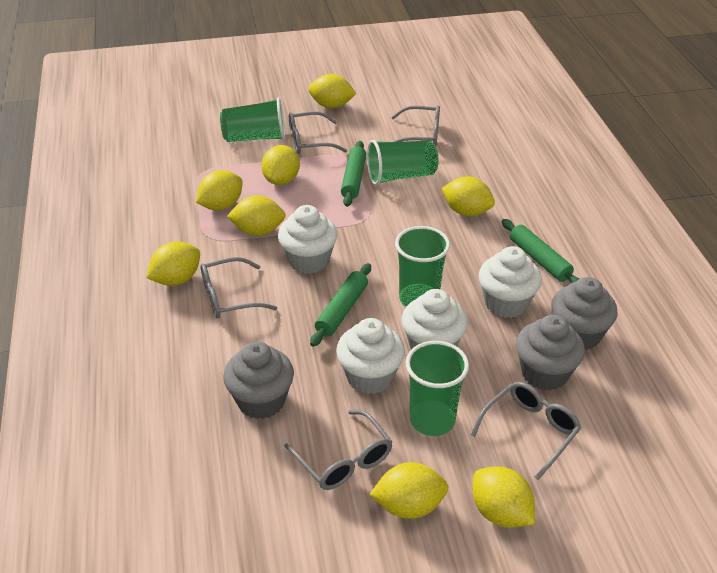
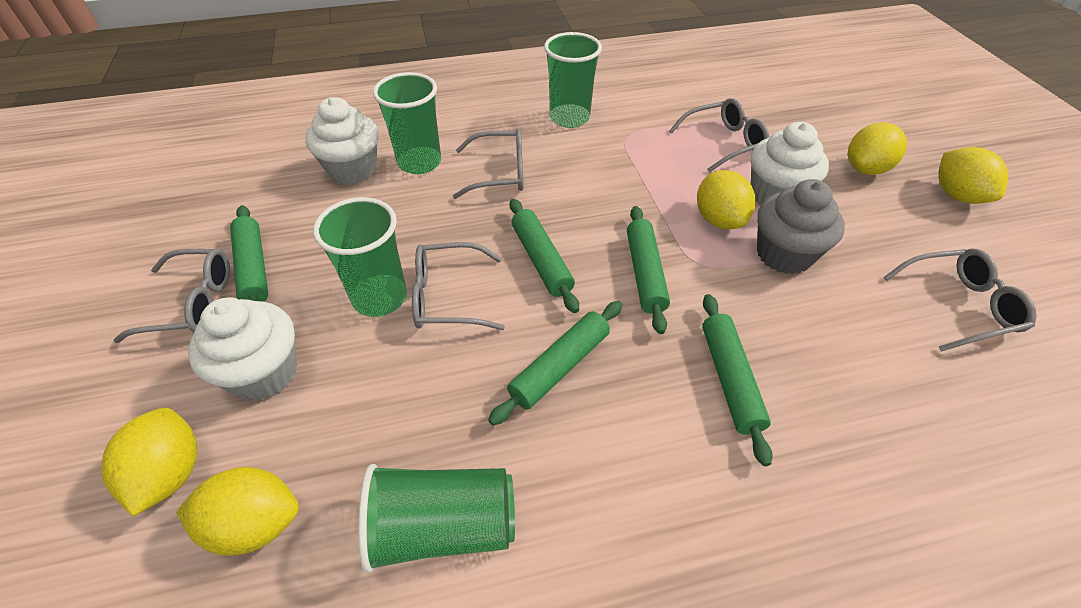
green rolling pin: 3 -> 5
grey cupcake: 3 -> 1
white cupcake: 4 -> 3
yellow lemon: 8 -> 5

